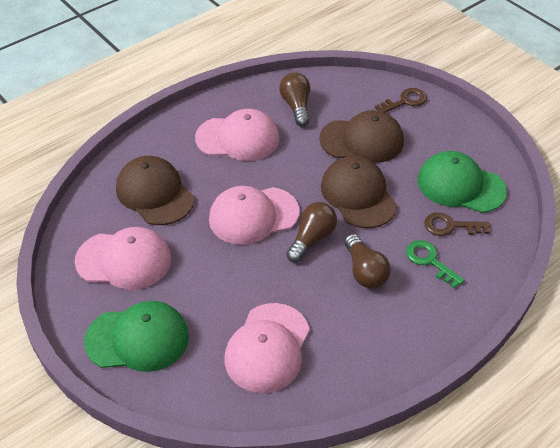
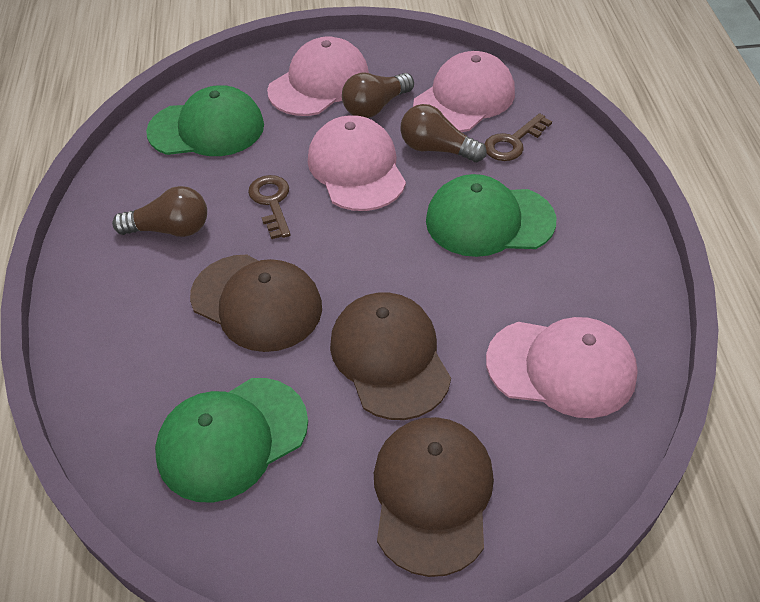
green cap: 2 -> 3
green key: 1 -> 0

